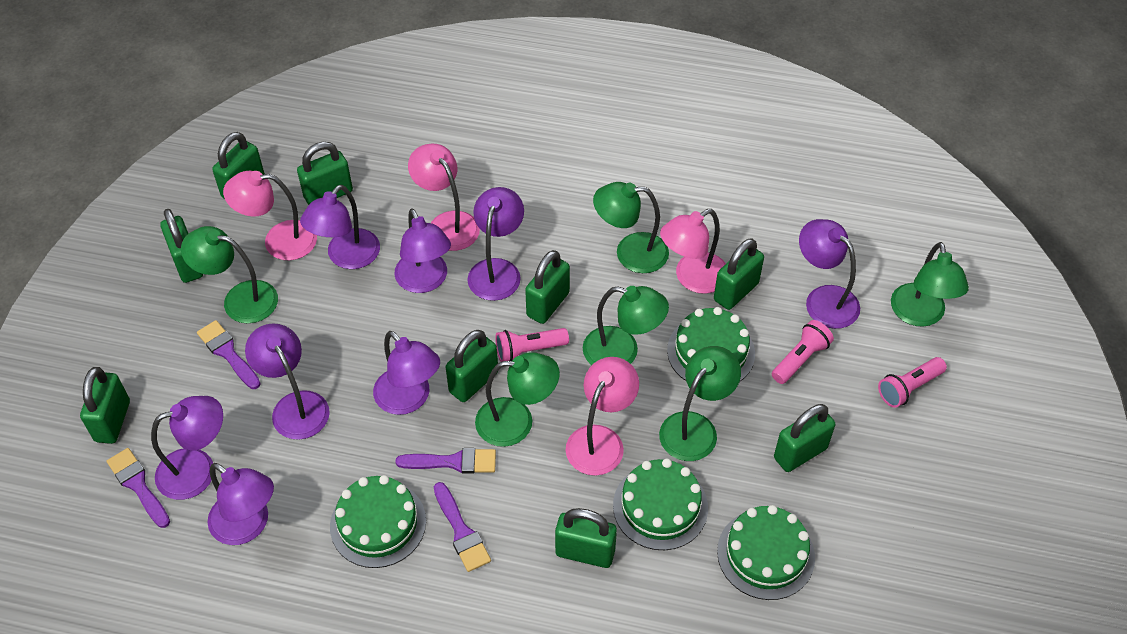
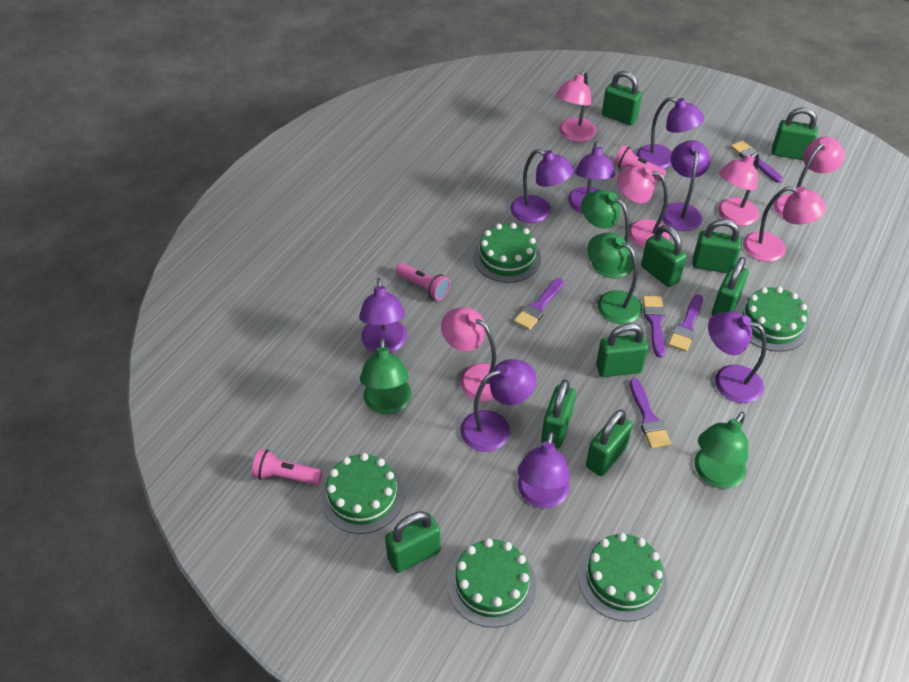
green cake: 4 -> 5
green lamp: 6 -> 4
pink lamp: 4 -> 6
purple brush: 4 -> 5

